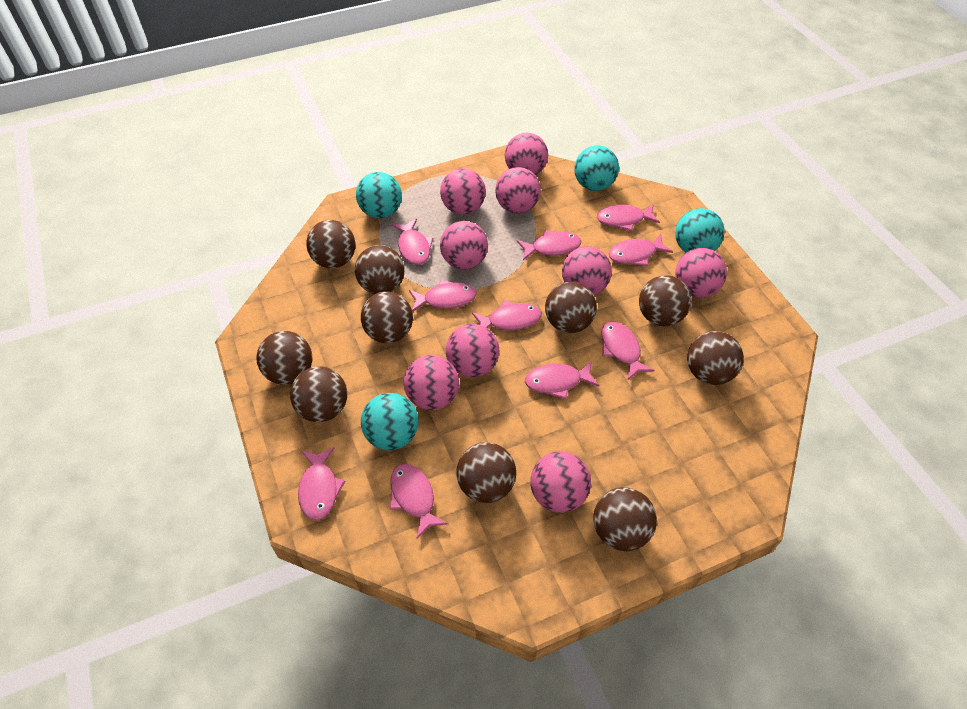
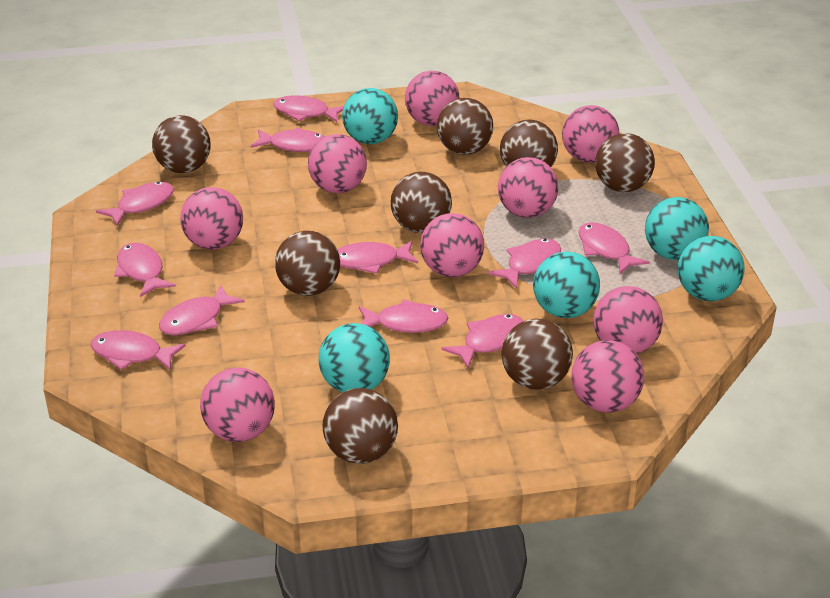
brown ball: 10 -> 8
pink fish: 10 -> 11
turquoise ball: 4 -> 5

